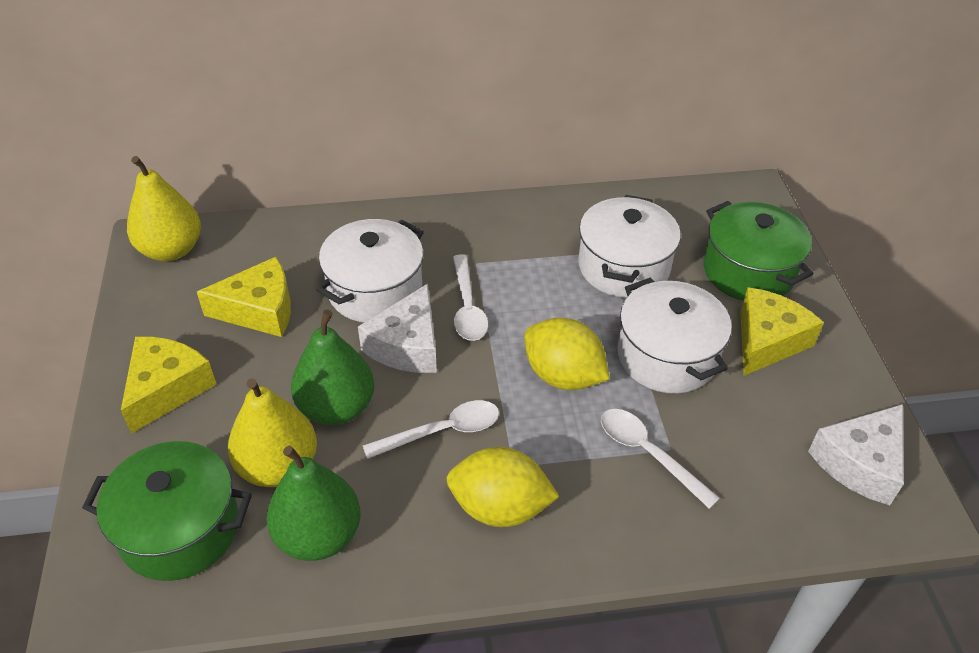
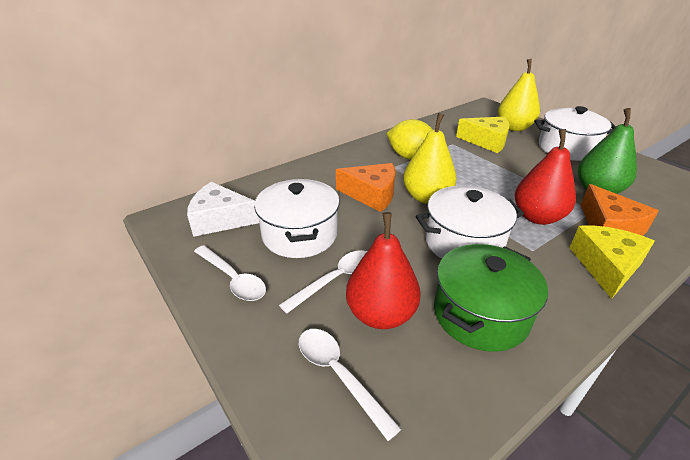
green pear: 2 -> 1
green pot: 2 -> 1
orange cheese: 0 -> 2
red pear: 0 -> 2
white cheese: 2 -> 1
yellow cheese: 3 -> 2
yellow lemon: 2 -> 1

